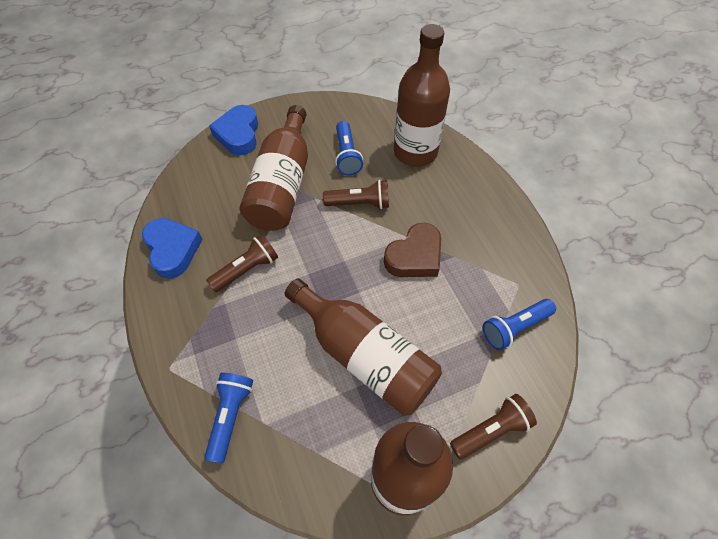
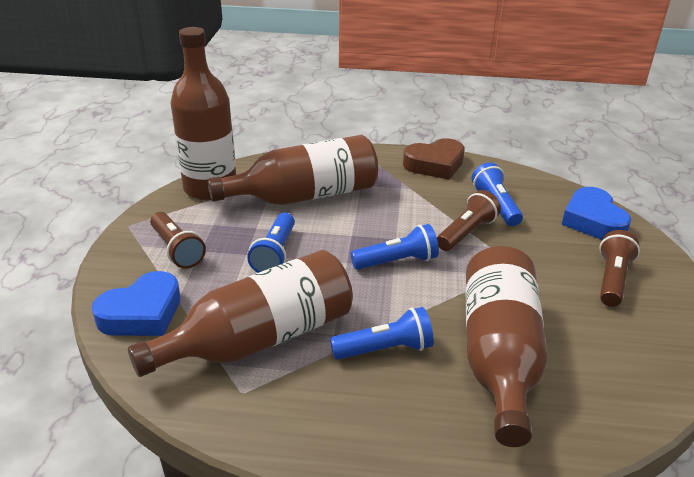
blue flashlight: 3 -> 4

